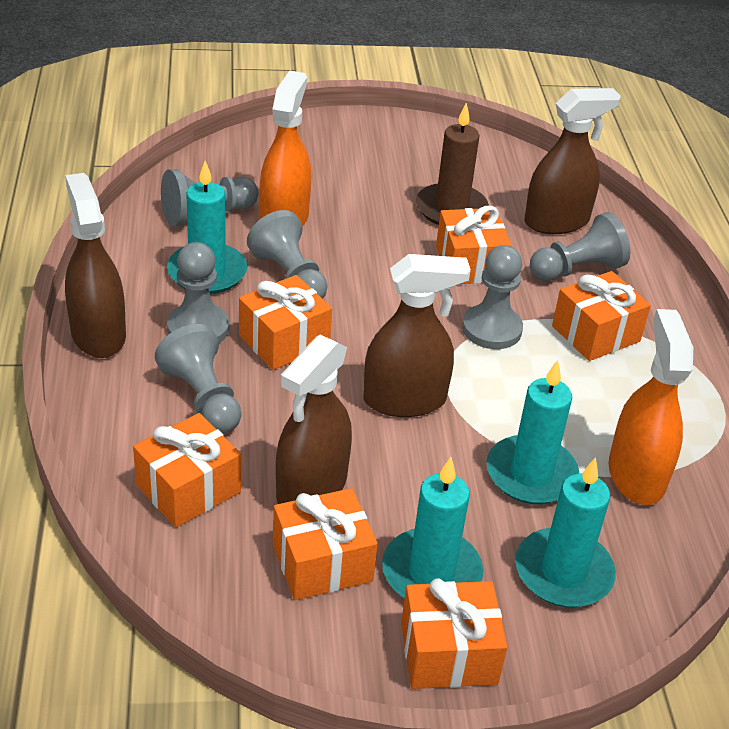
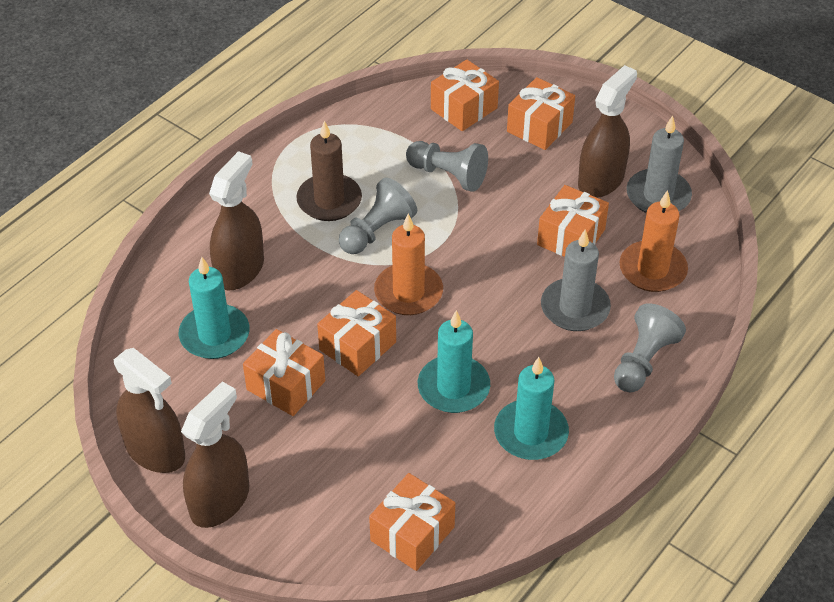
grey candle: 0 -> 2
grey pawn: 6 -> 3
orange candle: 0 -> 2
orange spray bottle: 2 -> 0
turquoise candle: 4 -> 3

